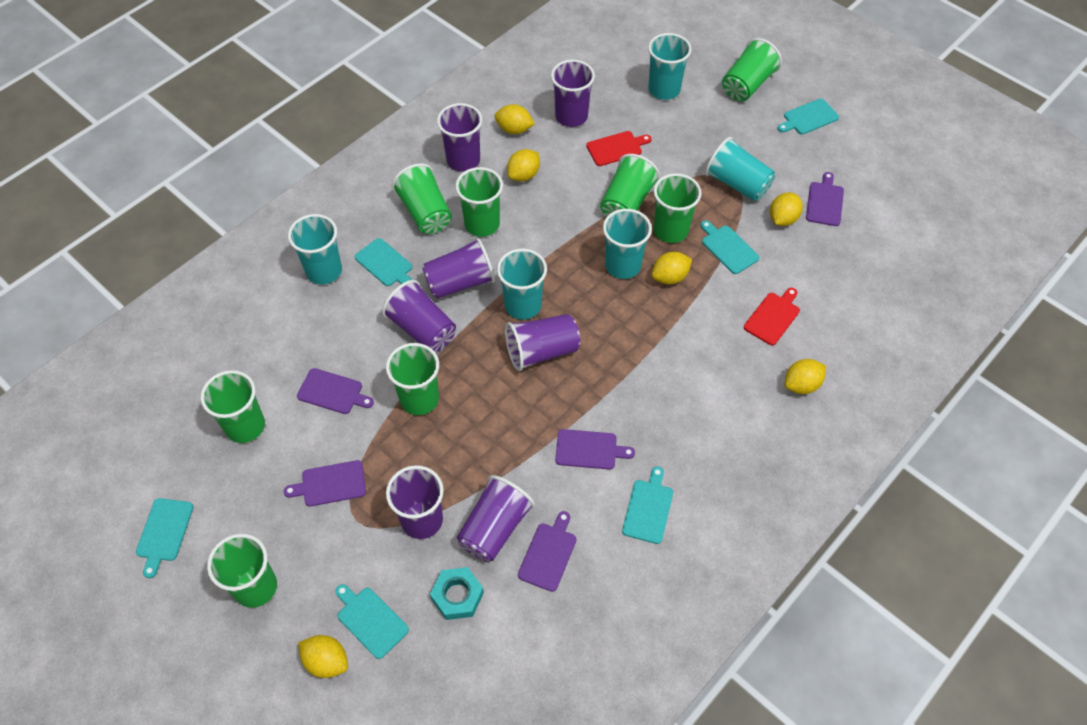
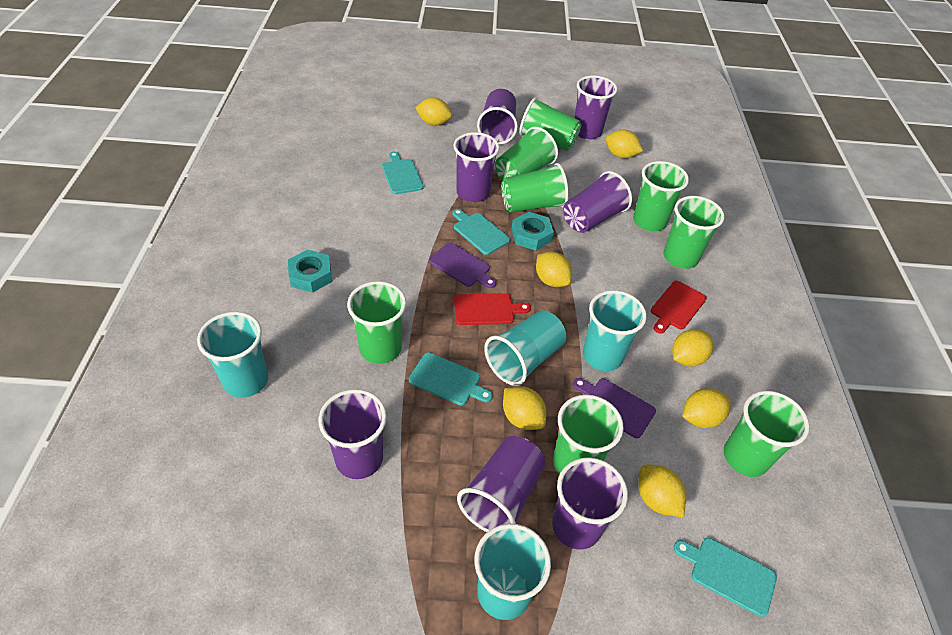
purple cutting board: 5 -> 2
turquoise cup: 5 -> 4
turquoise cutting board: 6 -> 4
turquoise nut: 1 -> 2
yellow lemon: 6 -> 7

